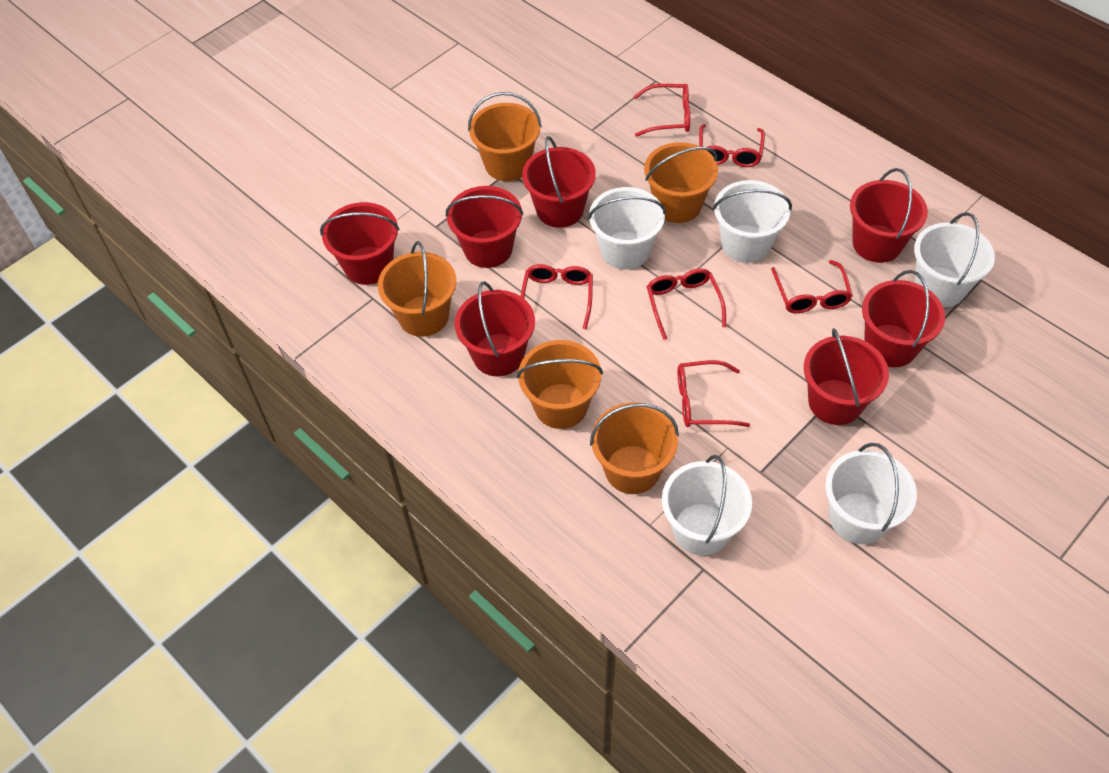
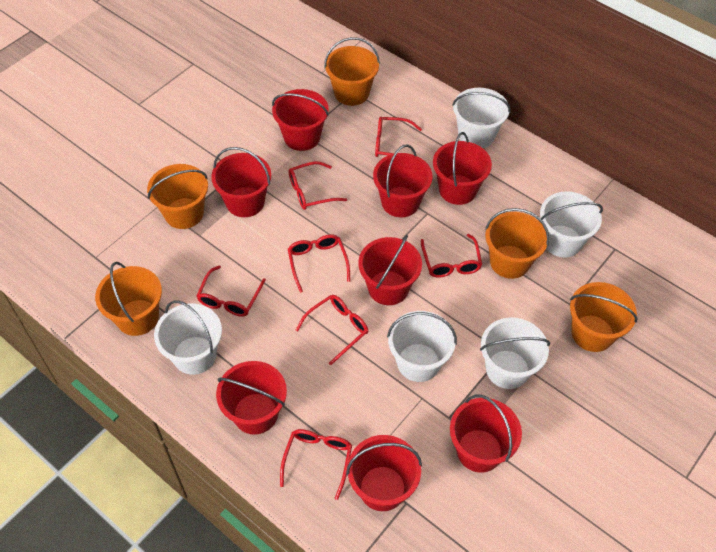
red bucket: 7 -> 8
red glasses: 6 -> 7

